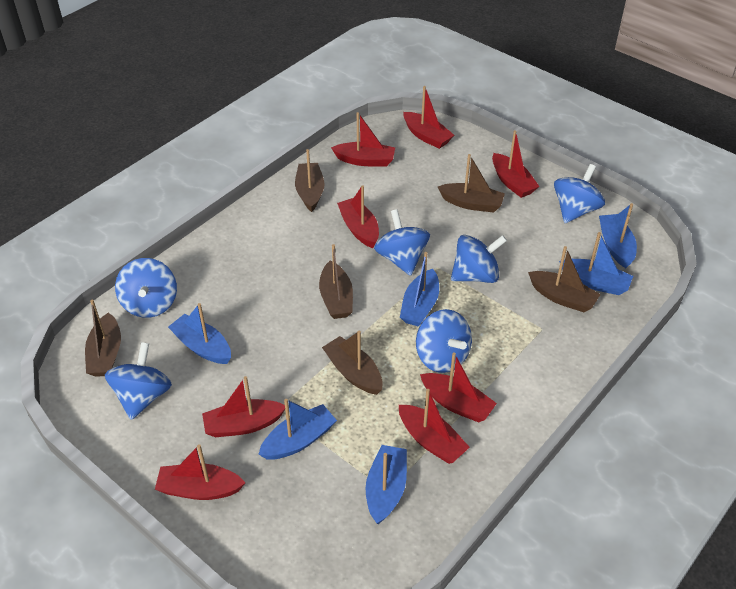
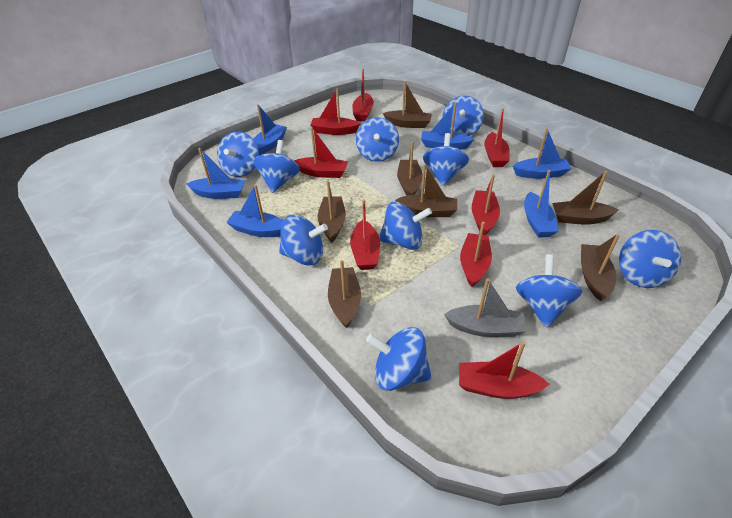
blue spinning top: 6 -> 10
brown boat: 6 -> 7
grey boat: 0 -> 1

